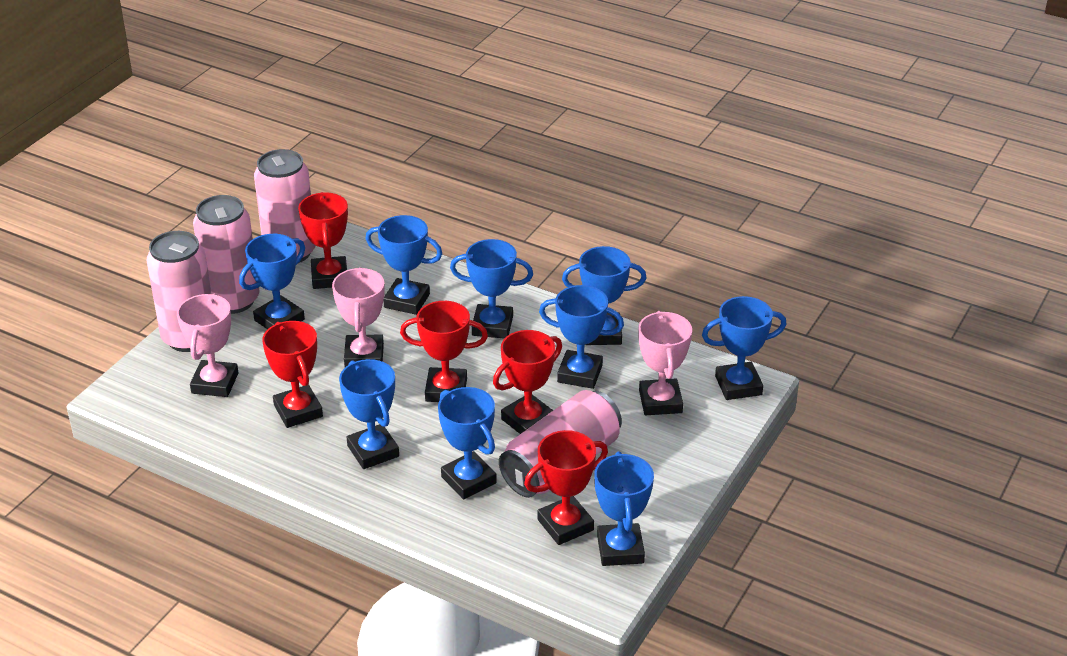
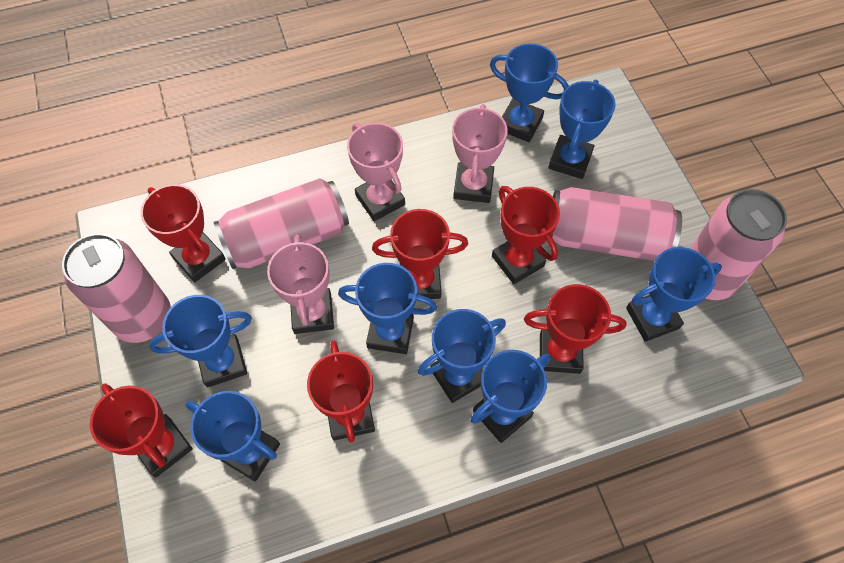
blue trophy: 9 -> 8
red trophy: 5 -> 6

